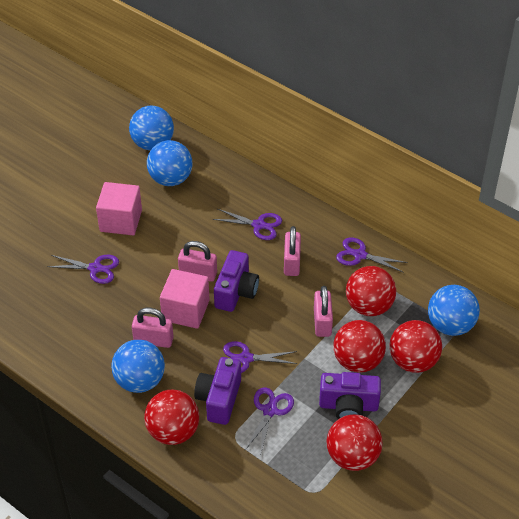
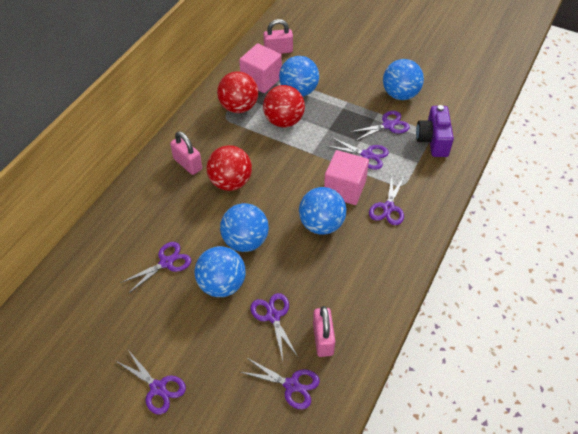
blue ball: 4 -> 5
pink padlock: 4 -> 3
purple camera: 3 -> 1
purple scissors: 5 -> 7
red ball: 5 -> 3

